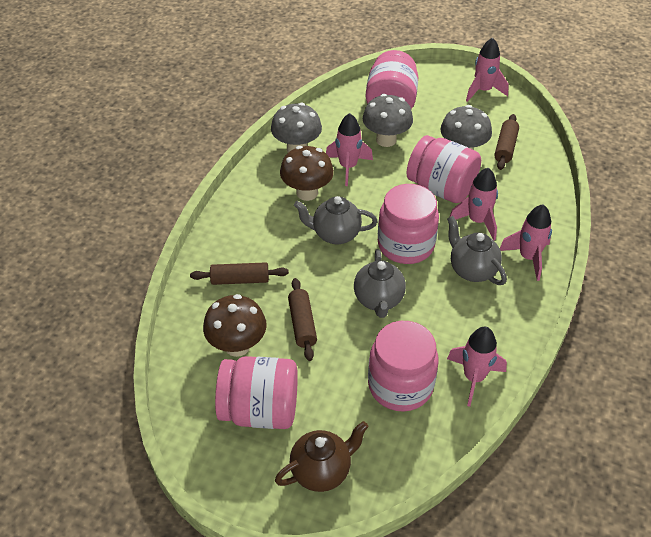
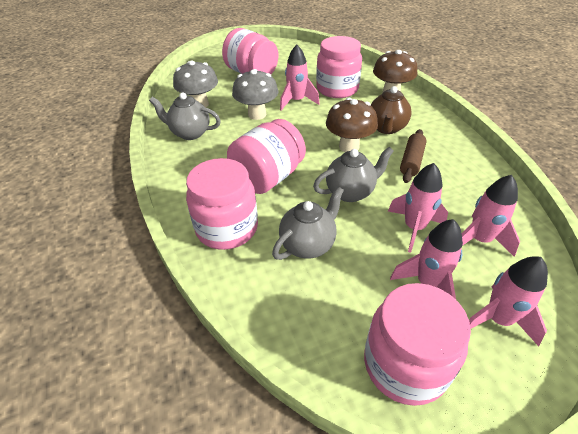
brown rolling pin: 3 -> 1
grey mushroom: 3 -> 2

